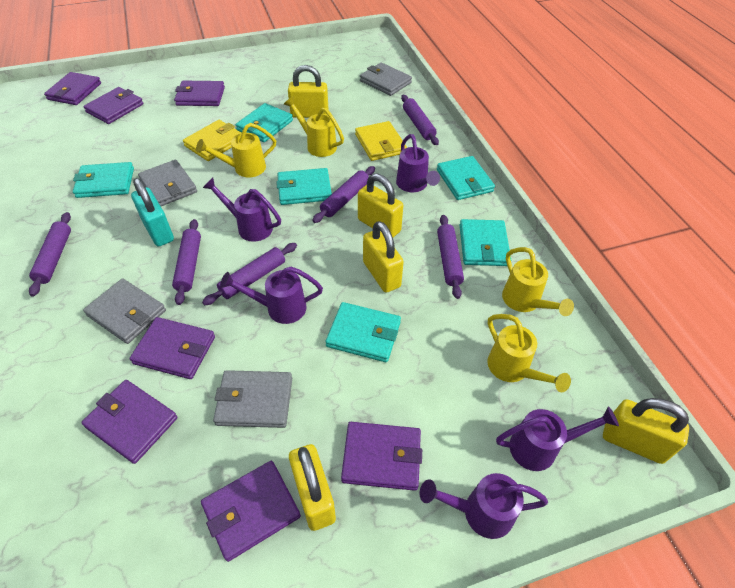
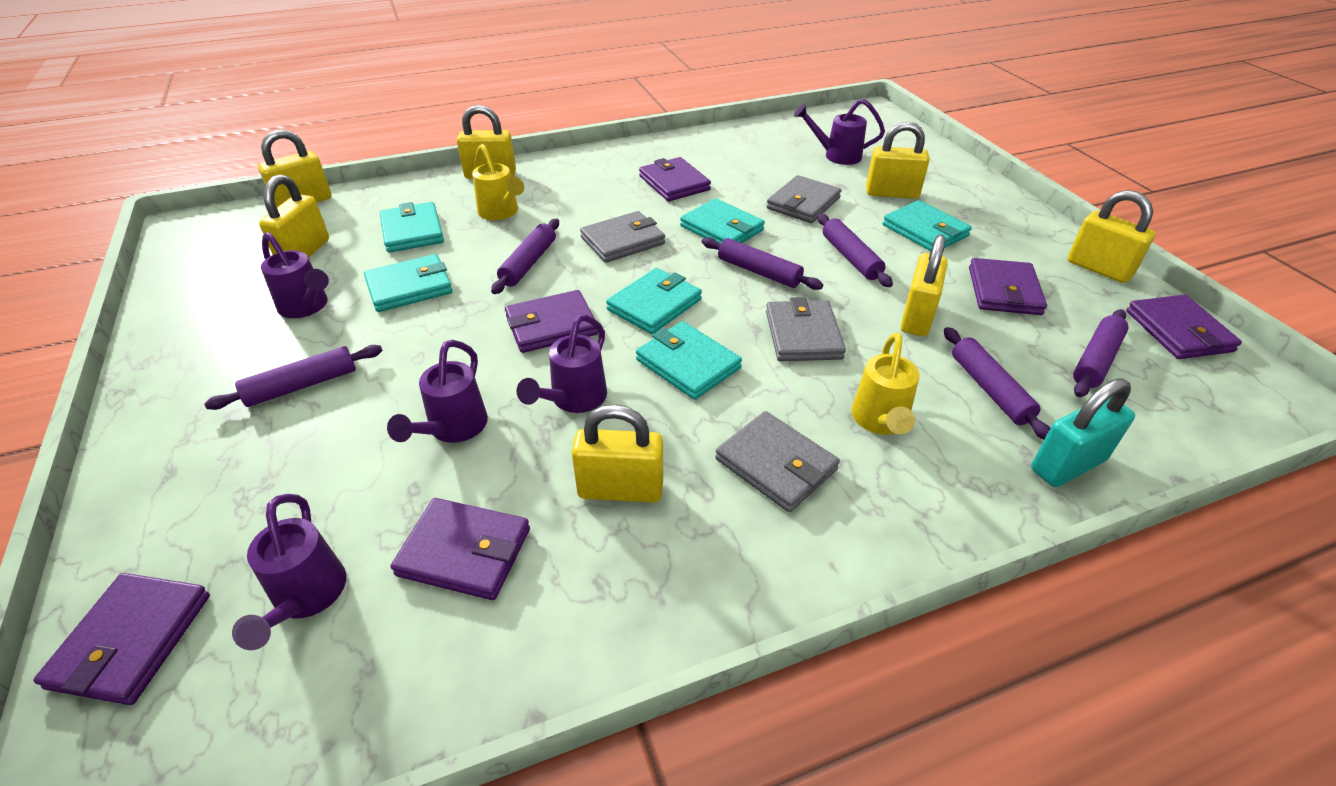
purple wallet: 7 -> 6
yellow padlock: 5 -> 7
yellow wallet: 2 -> 0
yellow watering can: 4 -> 2

